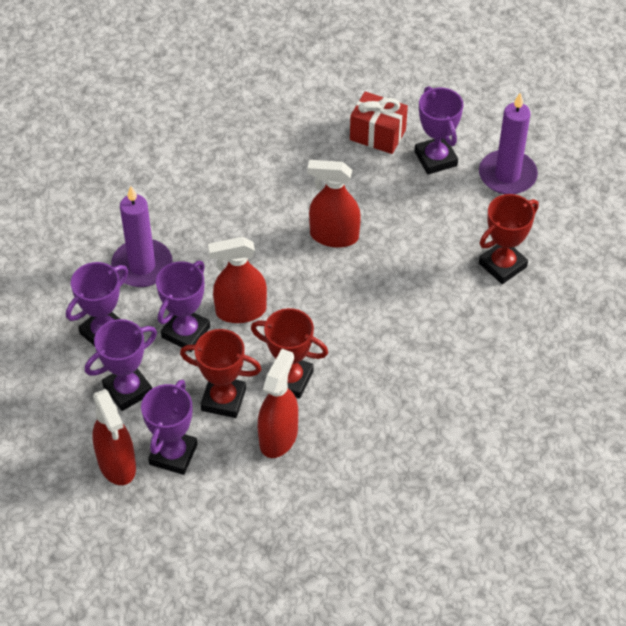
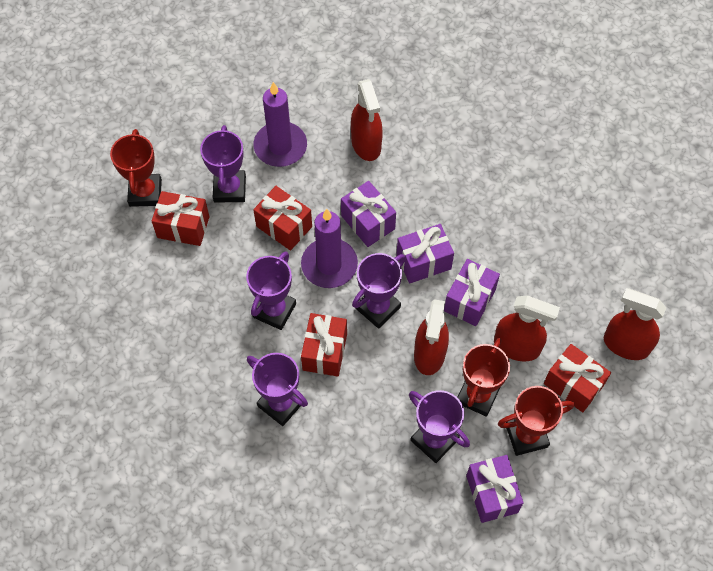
purple gift: 0 -> 4
red gift: 1 -> 4

